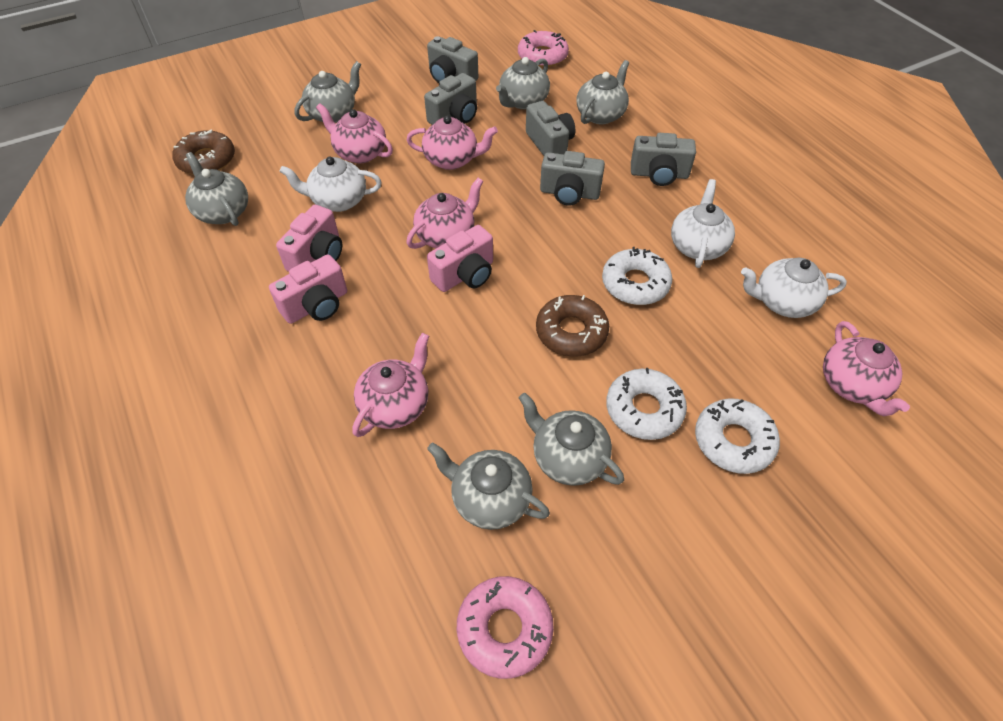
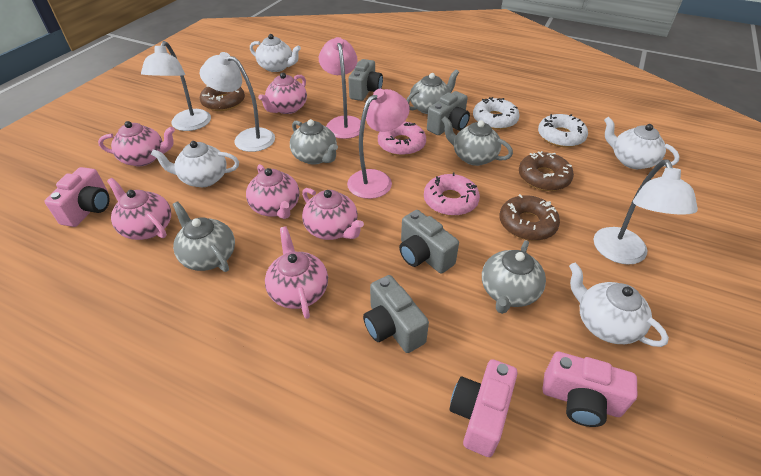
brown donut: 2 -> 3
grey camera: 5 -> 4
grey teapot: 6 -> 5
pink lamp: 0 -> 2
pink teapot: 5 -> 6
white donut: 3 -> 2
white lamp: 0 -> 3
white teapot: 3 -> 4

